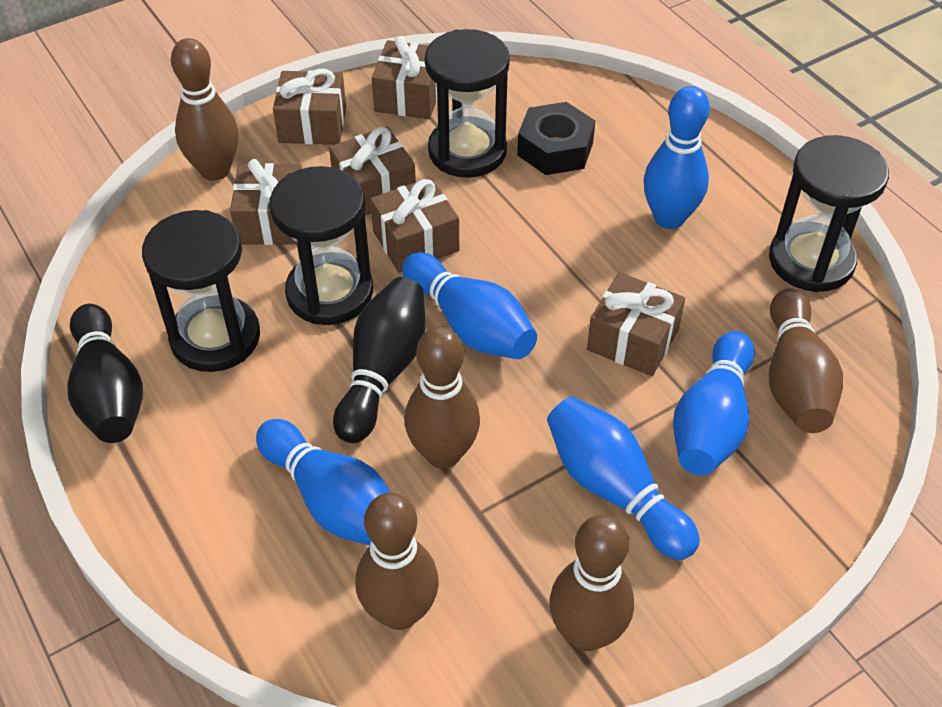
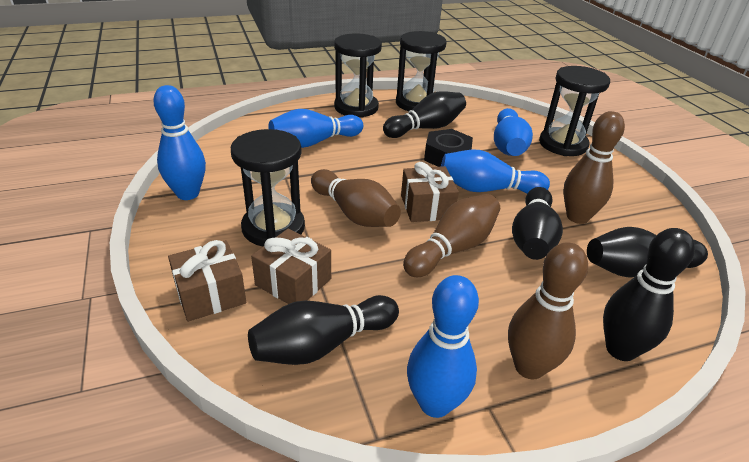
black bowling pin: 2 -> 5
brown bowling pin: 5 -> 4
brown gift: 6 -> 3

